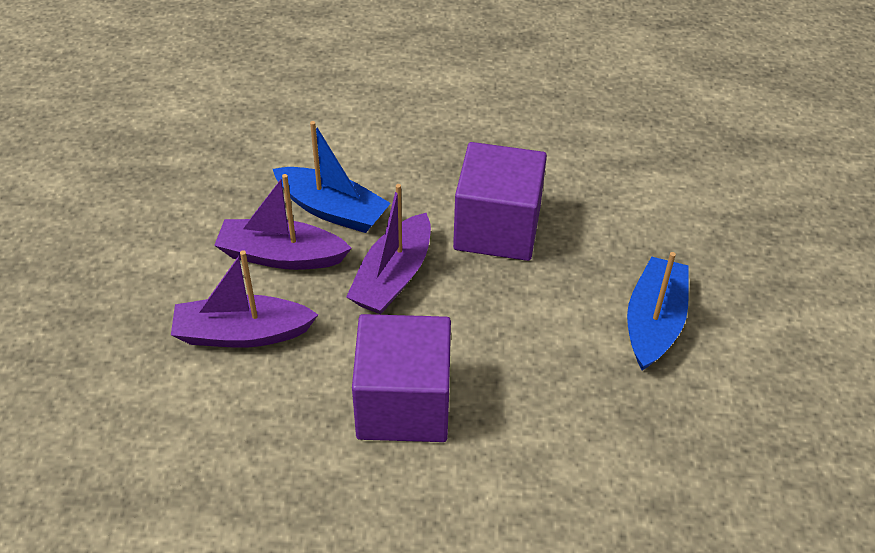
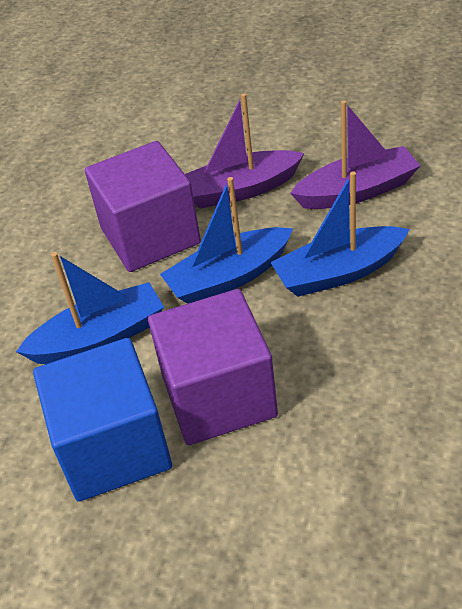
blue boat: 2 -> 3
blue cube: 0 -> 1
purple boat: 3 -> 2

